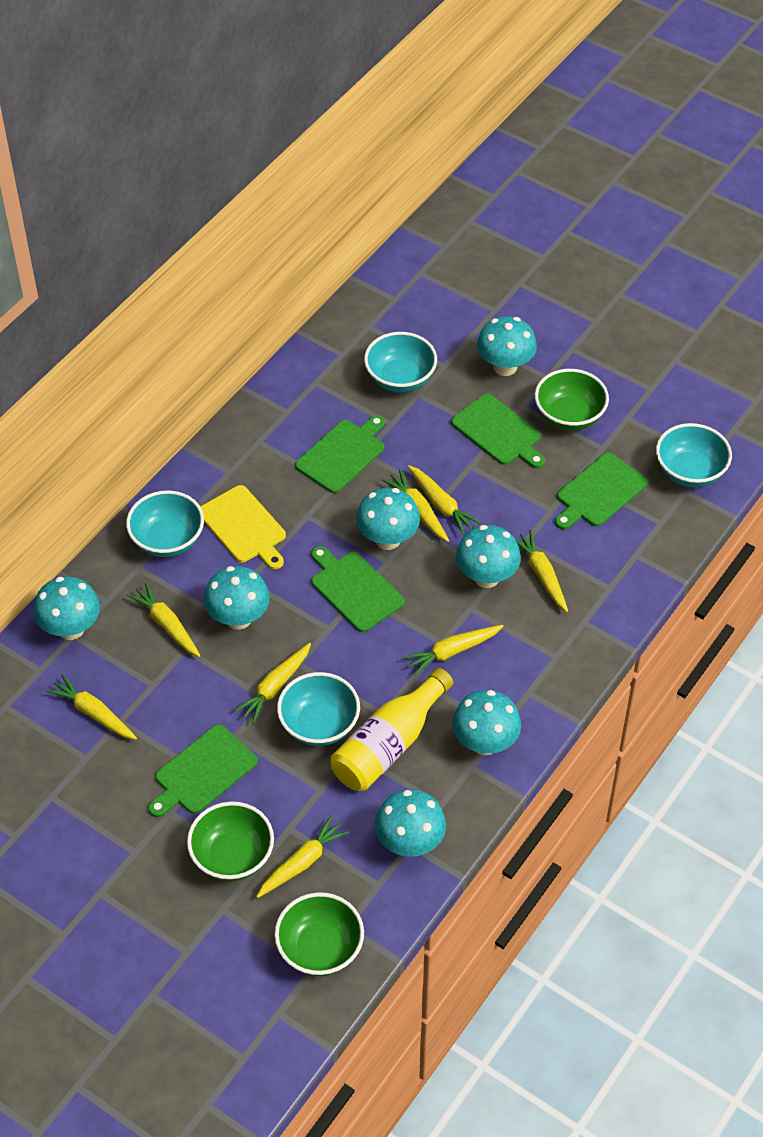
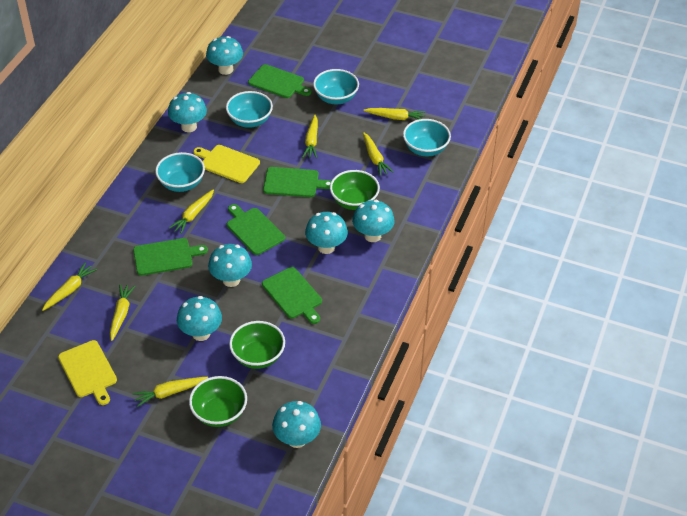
yellow bottle: 1 -> 0
yellow carrot: 8 -> 7
yellow cutting board: 1 -> 2

